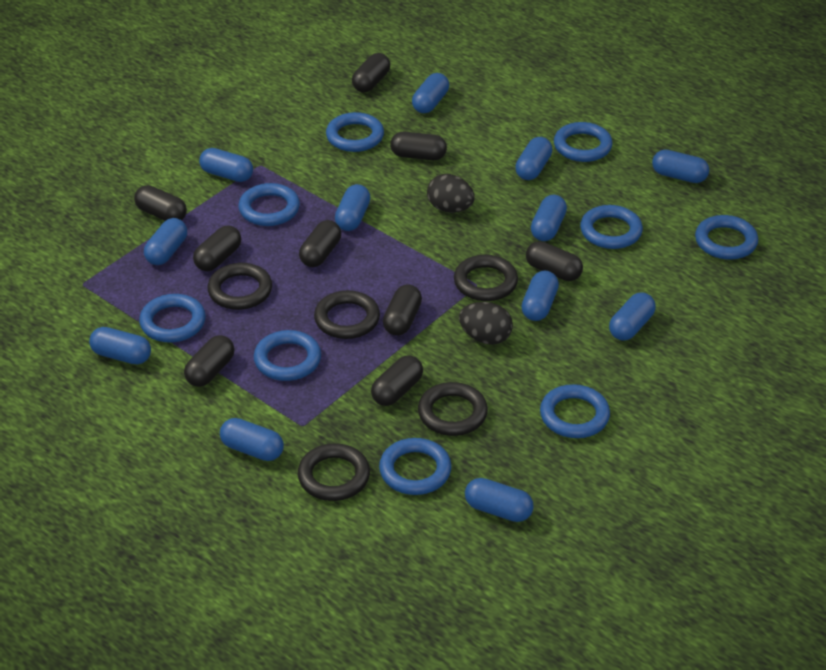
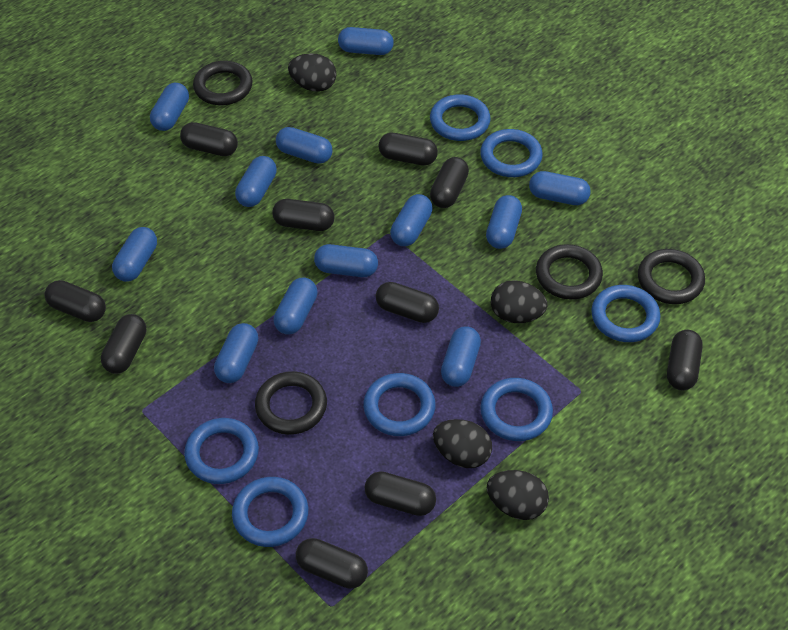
black capsule: 9 -> 10
black egg: 2 -> 4
black ring: 5 -> 4
blue ring: 9 -> 7

